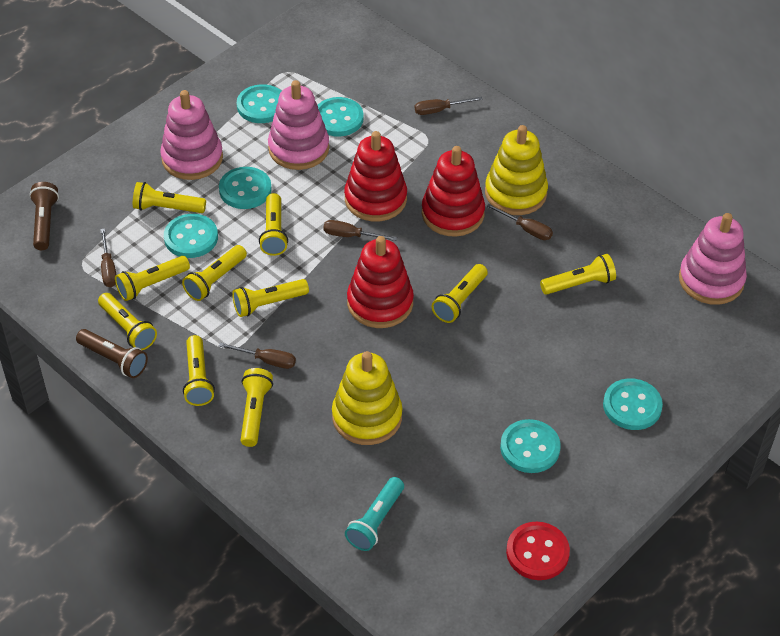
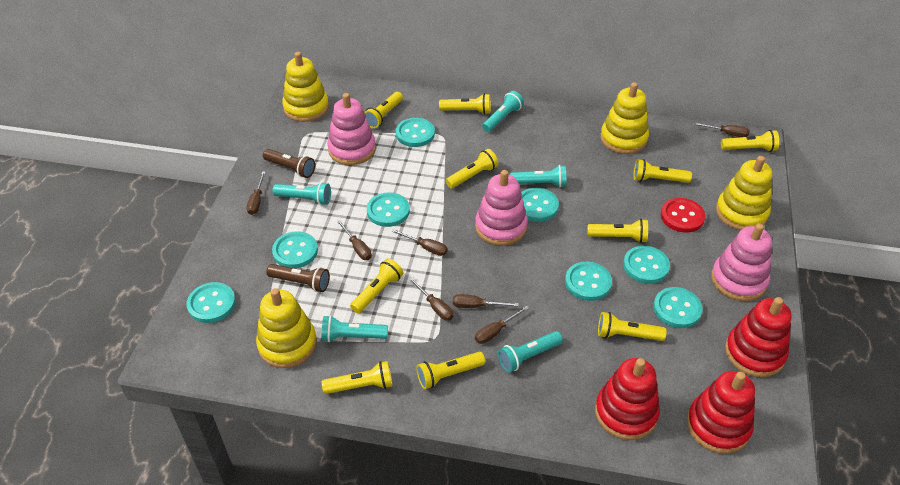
brown screwdriver: 5 -> 7
turquoise button: 6 -> 8
turquoise flashlight: 1 -> 5
yellow stacking toy: 2 -> 4

